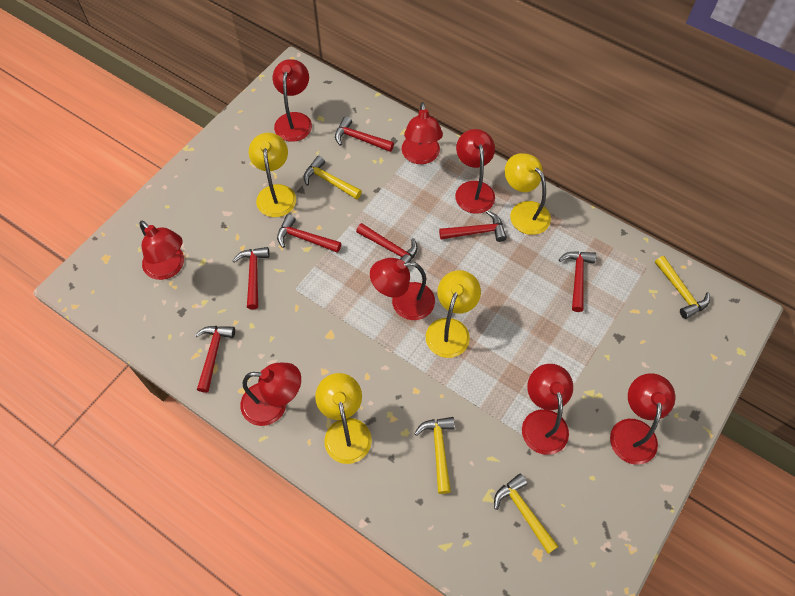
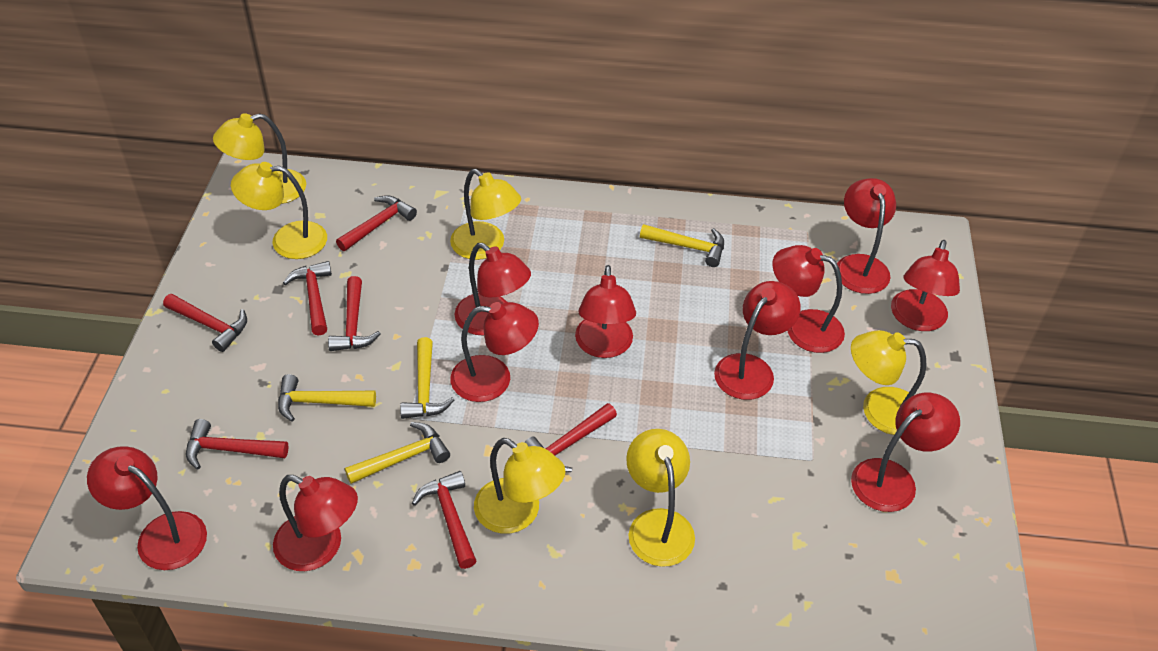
red lamp: 8 -> 10
yellow lamp: 4 -> 6

